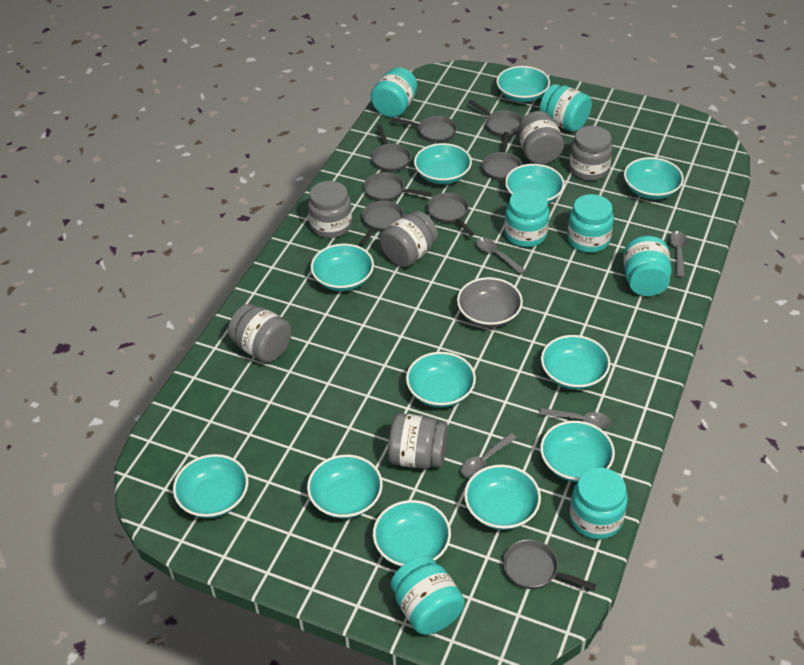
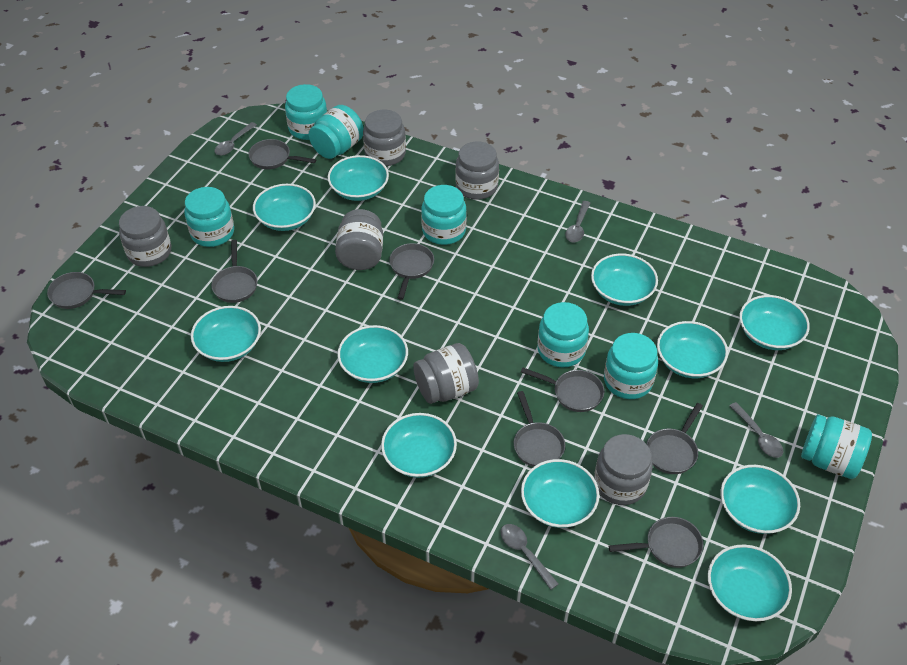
grey bowl: 1 -> 0
turquoise bowl: 12 -> 11

